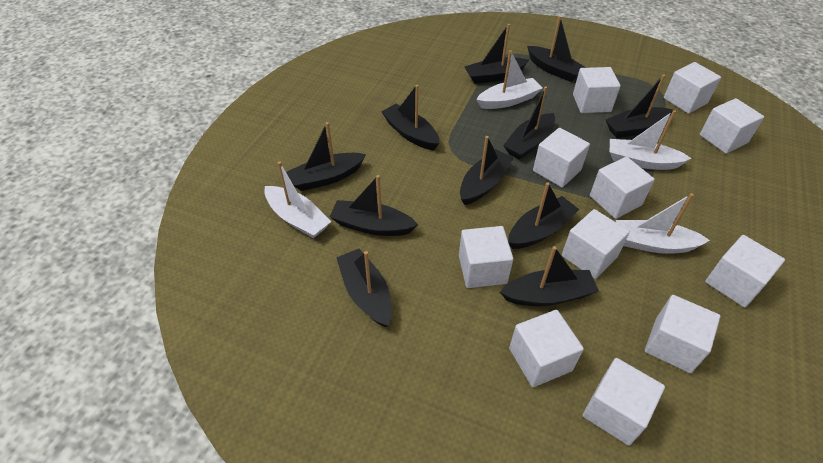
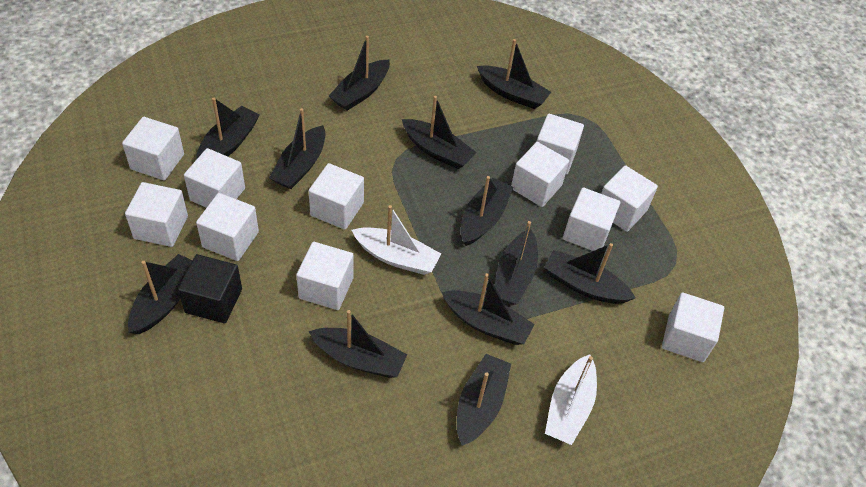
black boat: 11 -> 12
black cube: 0 -> 1
white boat: 4 -> 2

